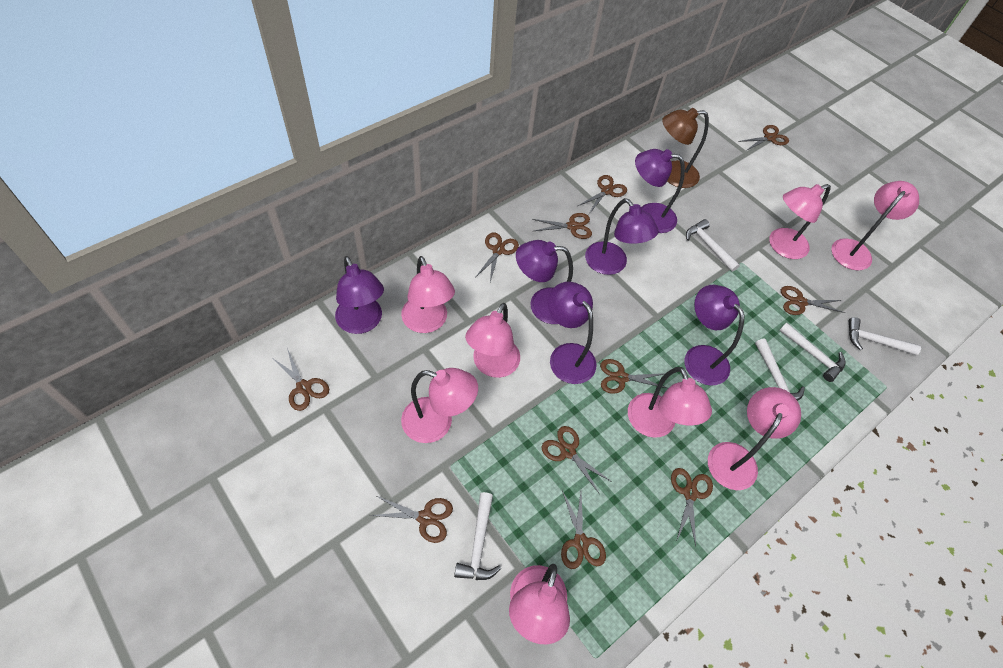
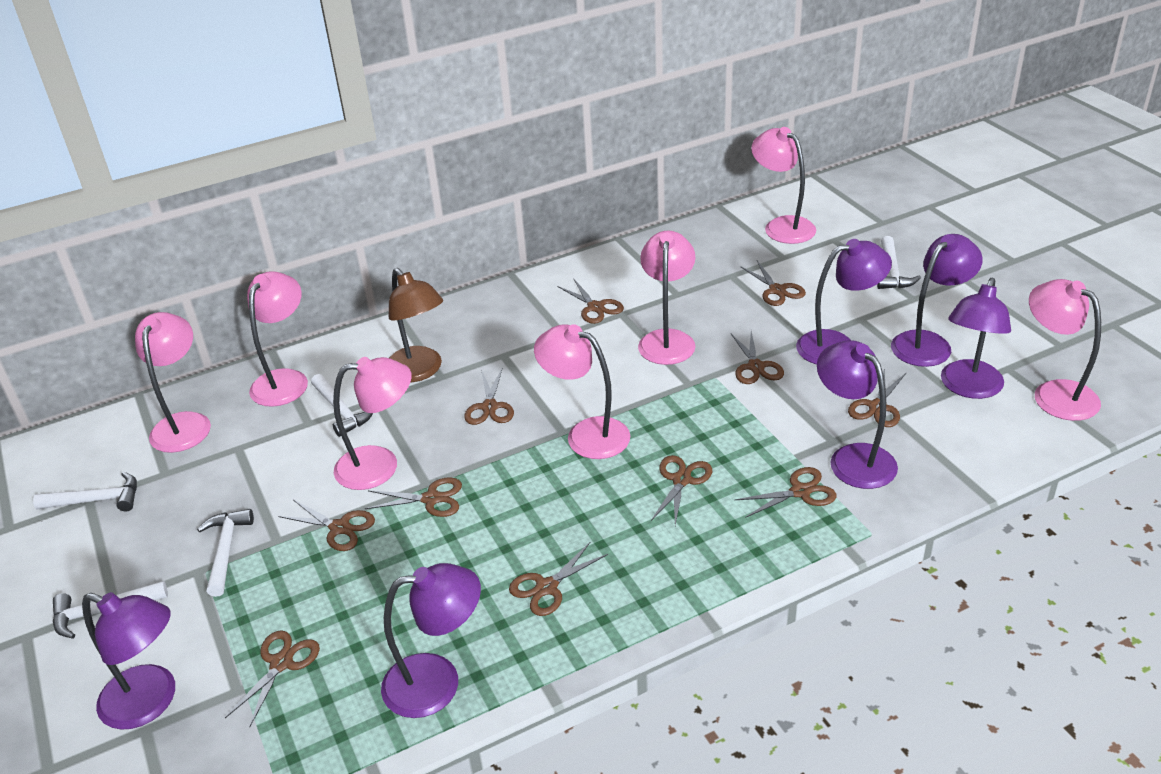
pink lamp: 8 -> 7

